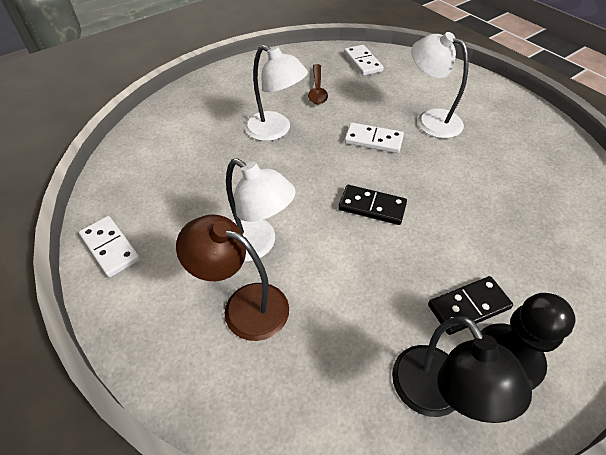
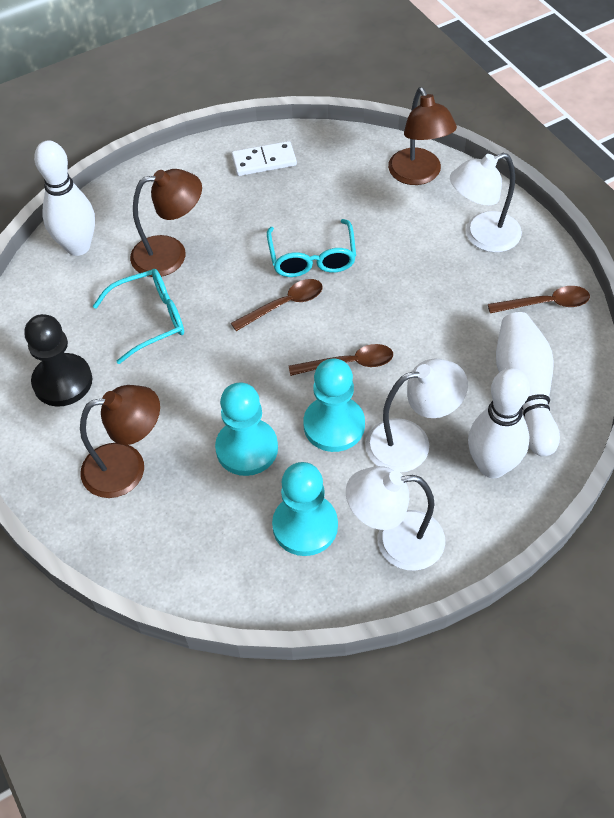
black domino: 2 -> 0
black lamp: 1 -> 0
brown lamp: 1 -> 3
brown spoon: 1 -> 3
turquoise glasses: 0 -> 2
turquoise pawn: 0 -> 3
white bowling pin: 0 -> 3
white domino: 3 -> 1

